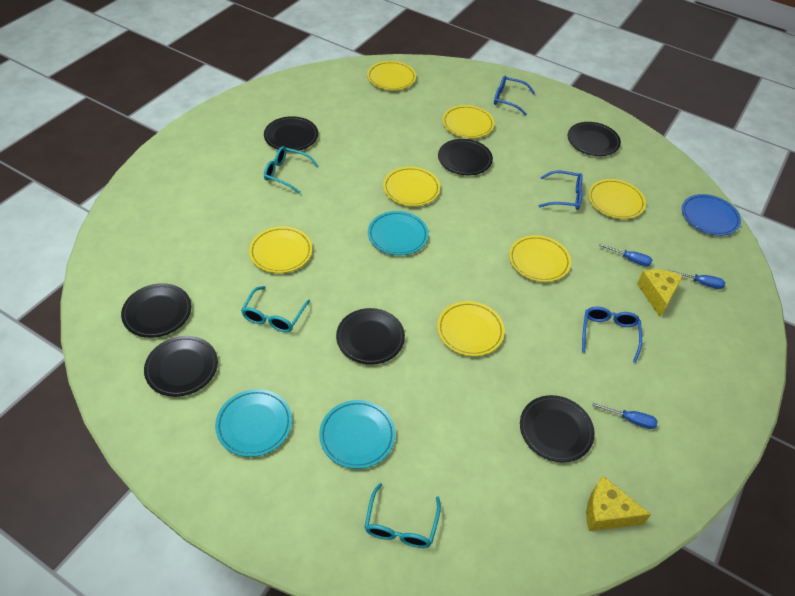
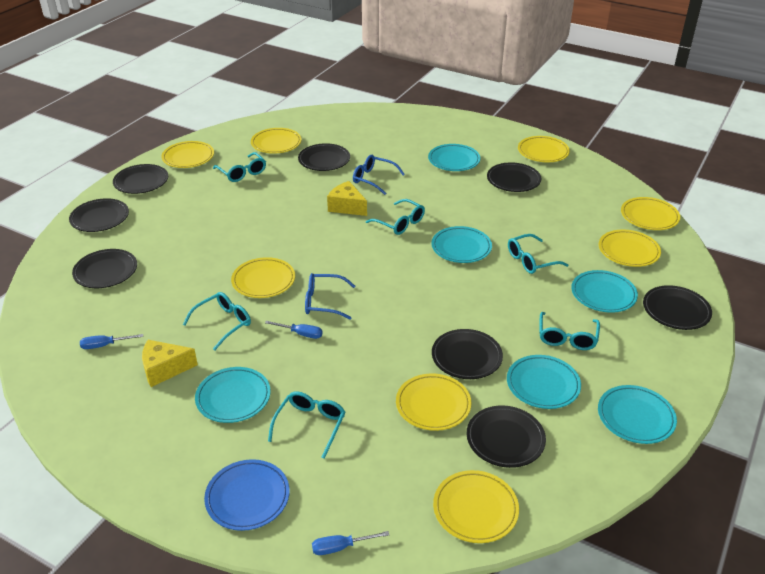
black plate: 7 -> 8
blue glasses: 3 -> 2
turquoise glasses: 3 -> 6
turquoise plate: 3 -> 6
yellow plate: 7 -> 8

